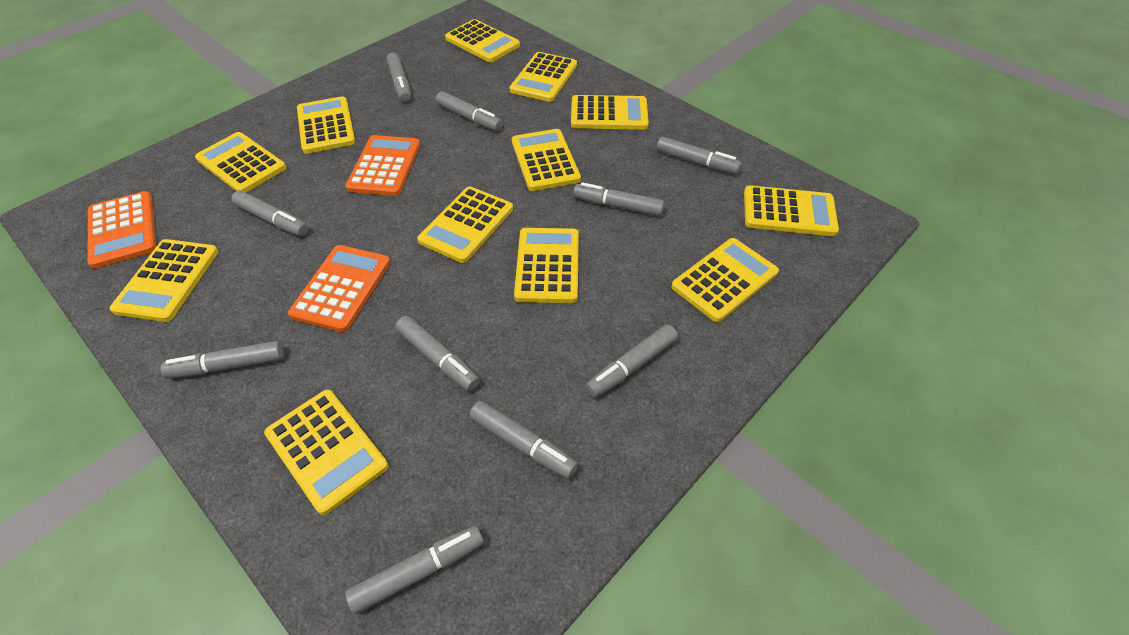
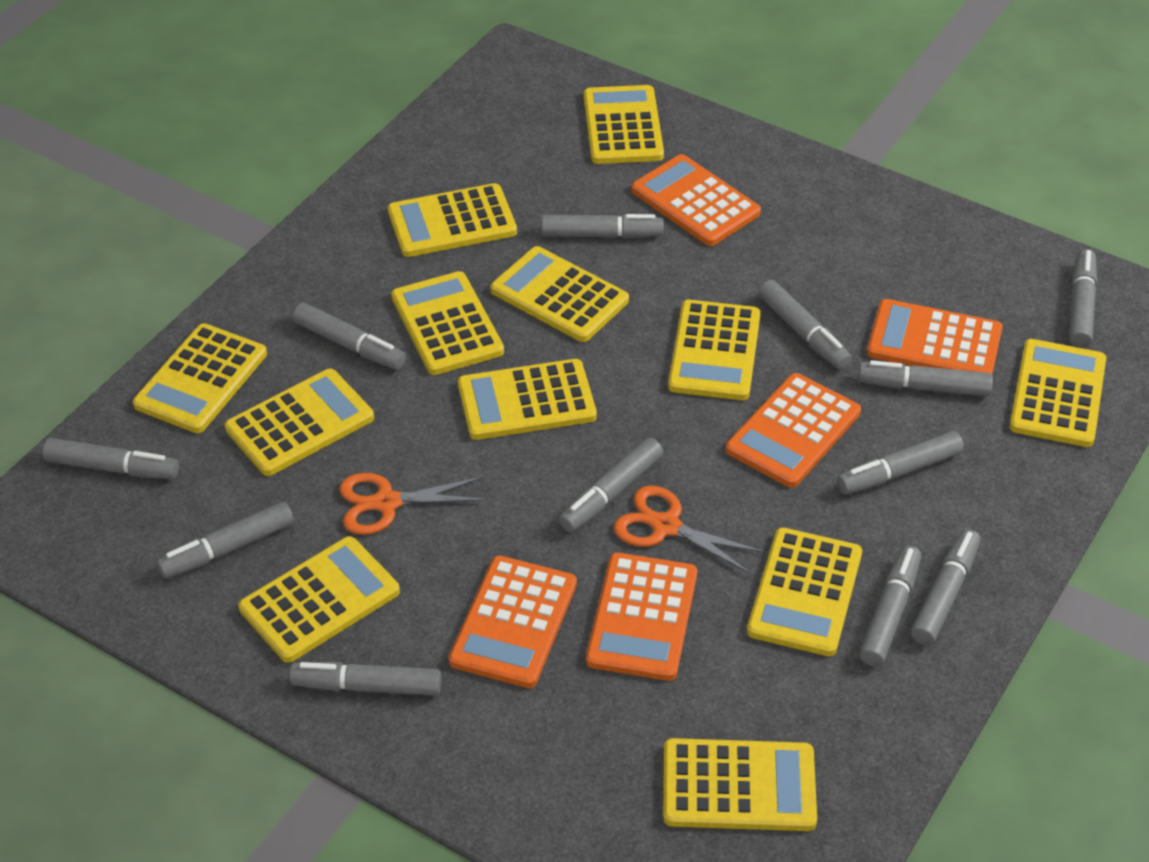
grey marker: 10 -> 12
orange calculator: 3 -> 5
orange scissors: 0 -> 2

